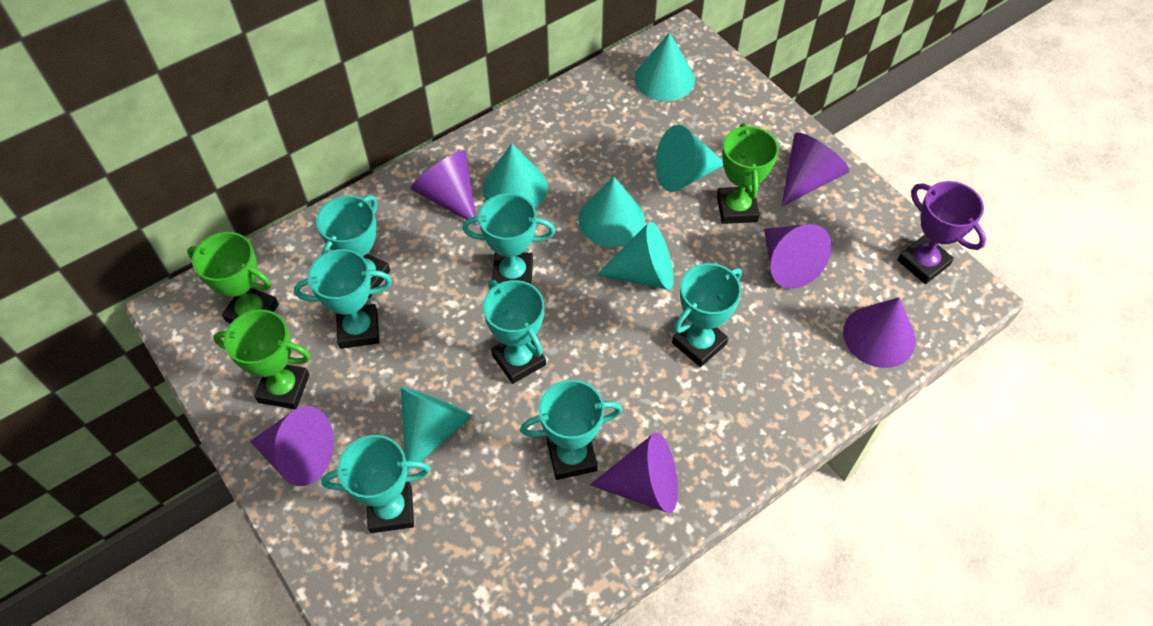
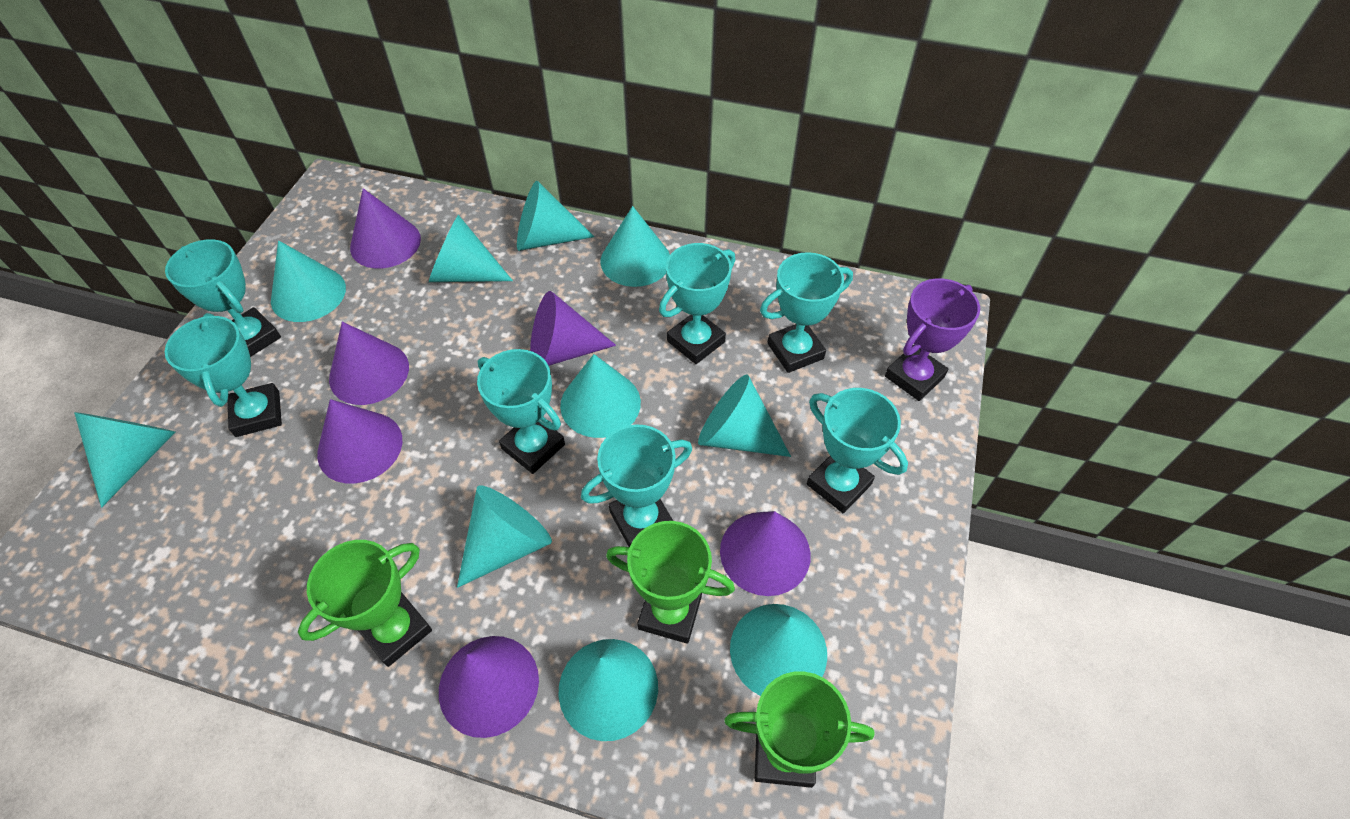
turquoise cone: 6 -> 10

